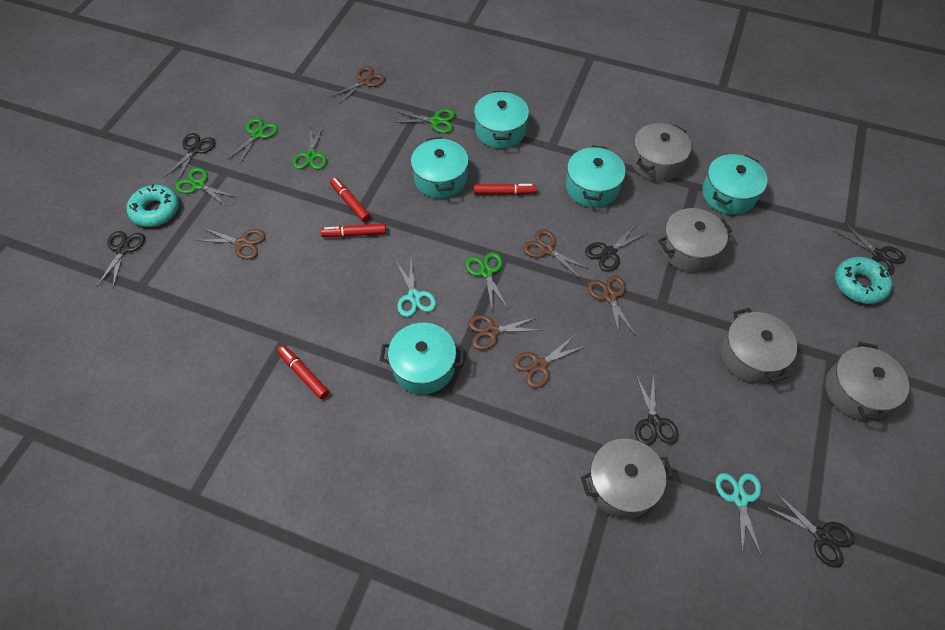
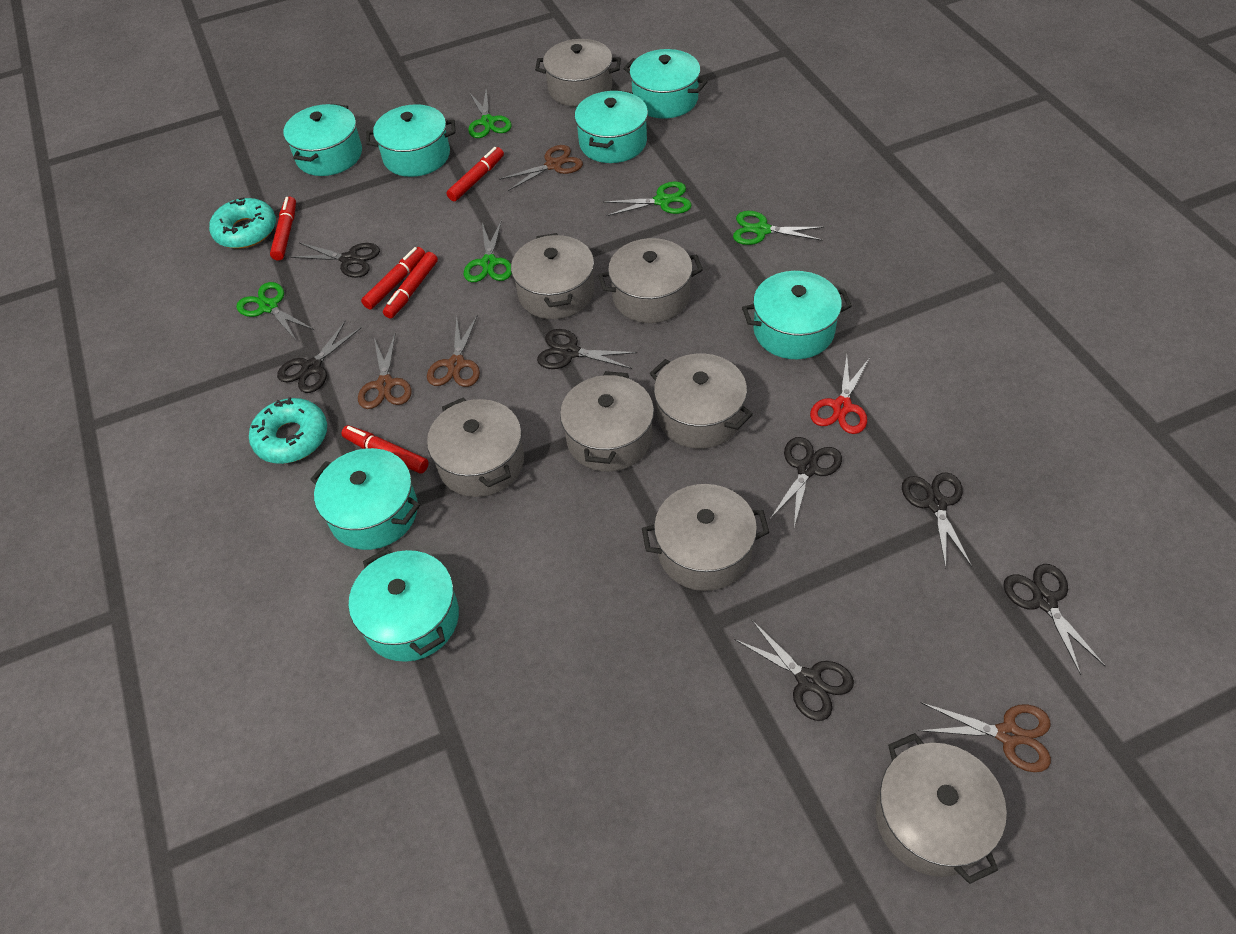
black scissors: 6 -> 7
brown scissors: 6 -> 4
grey pot: 5 -> 8
red marker: 4 -> 5
red scissors: 0 -> 1
turquoise pot: 5 -> 7
turquoise scissors: 2 -> 0

